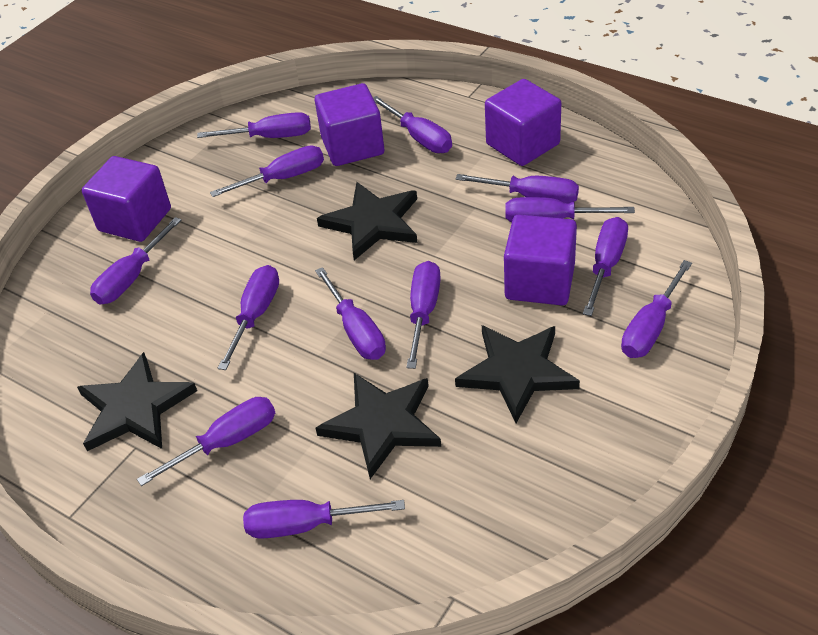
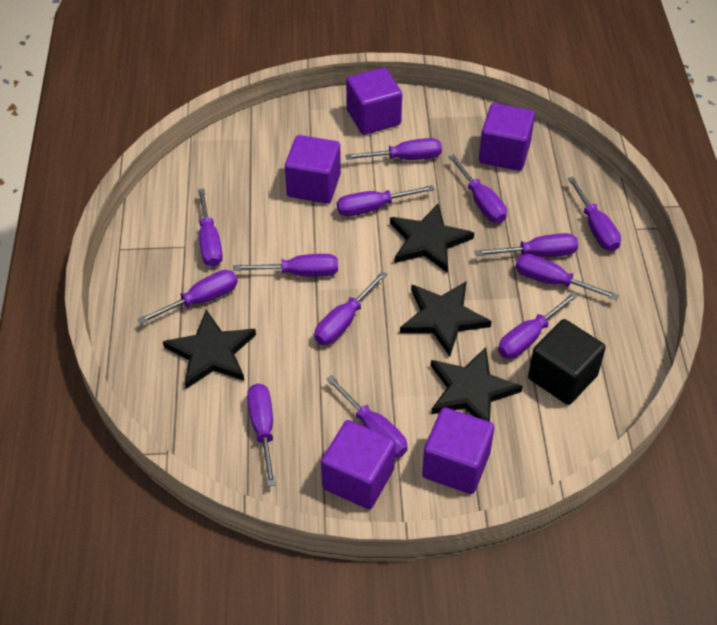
black cube: 0 -> 1
purple cube: 4 -> 5

